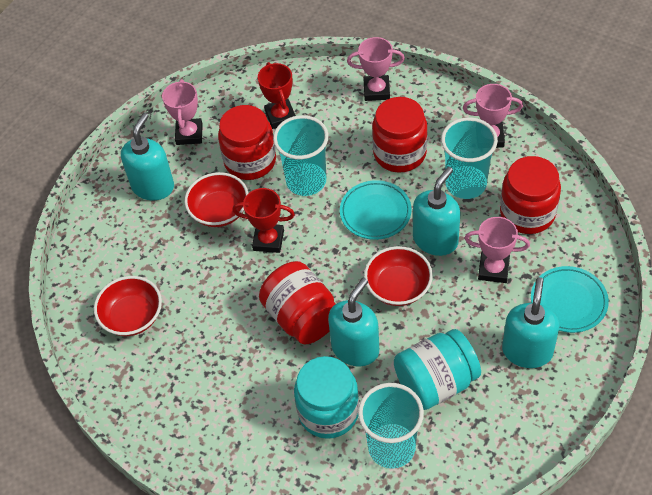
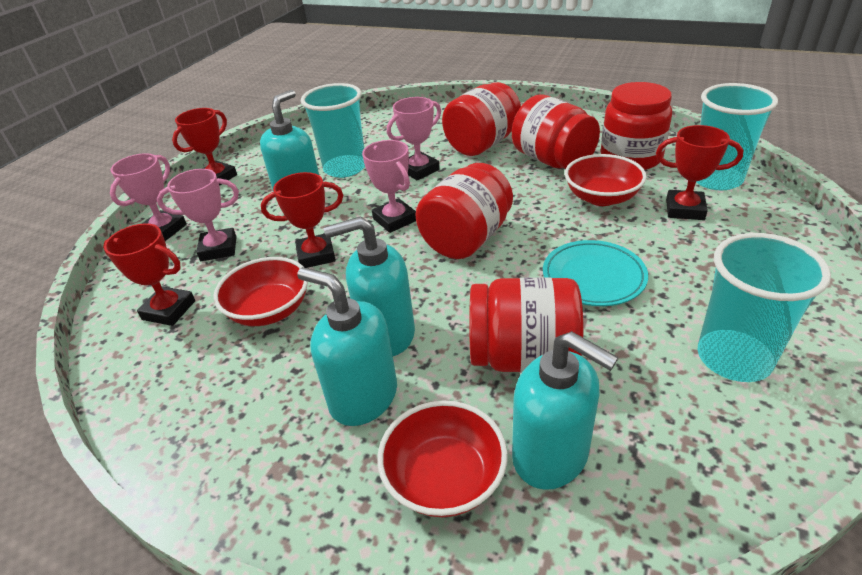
red jar: 4 -> 5
red trophy: 2 -> 4
turquoise jar: 2 -> 0
turquoise plate: 2 -> 1

